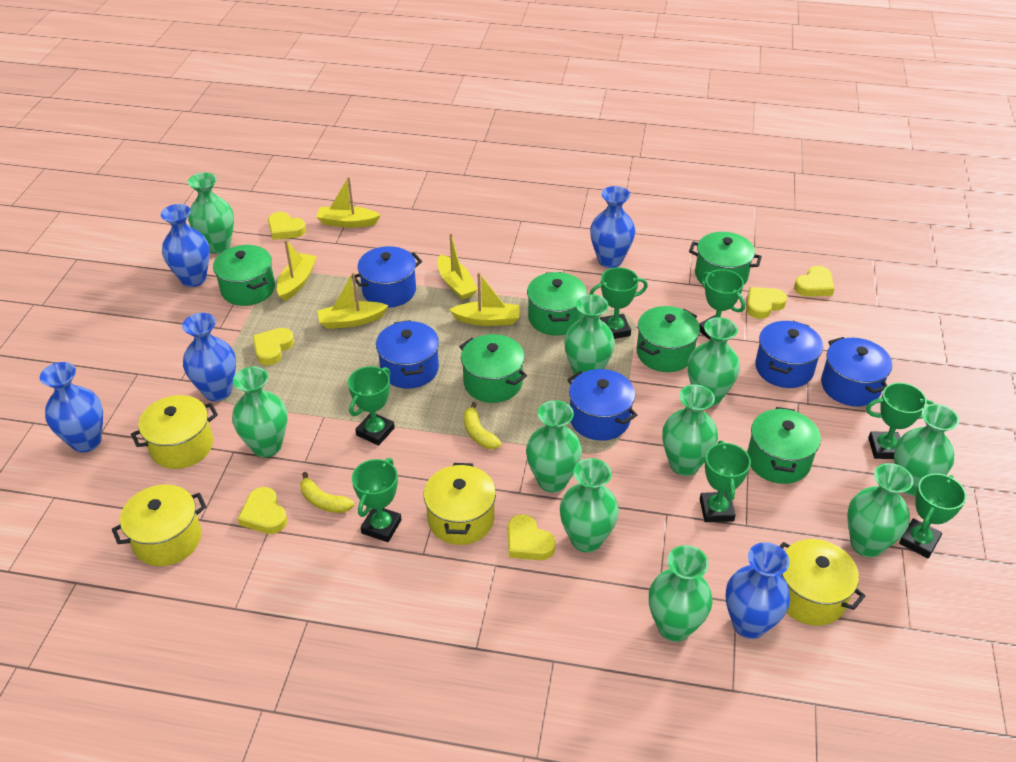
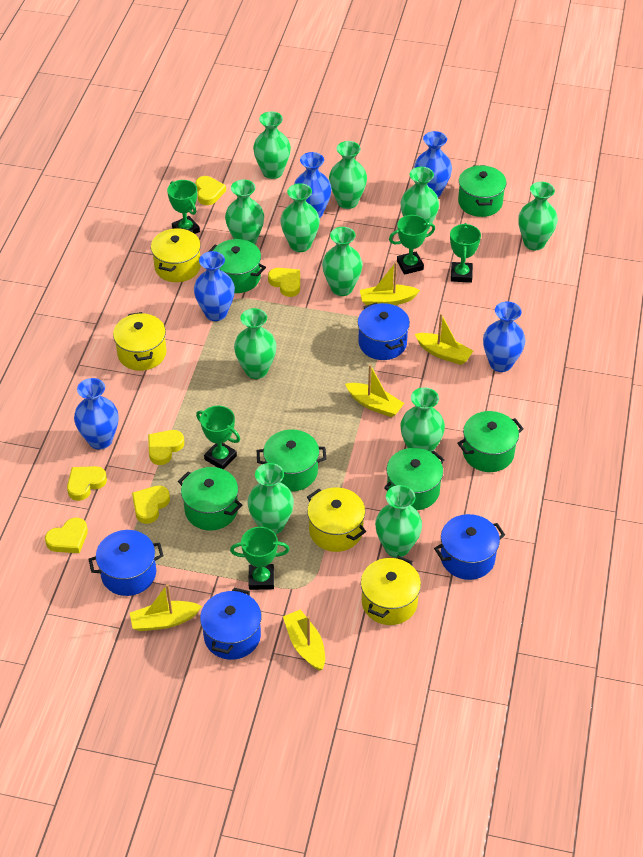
blue pot: 5 -> 4
green trophy: 7 -> 5
green vase: 10 -> 11
yellow banana: 2 -> 0

